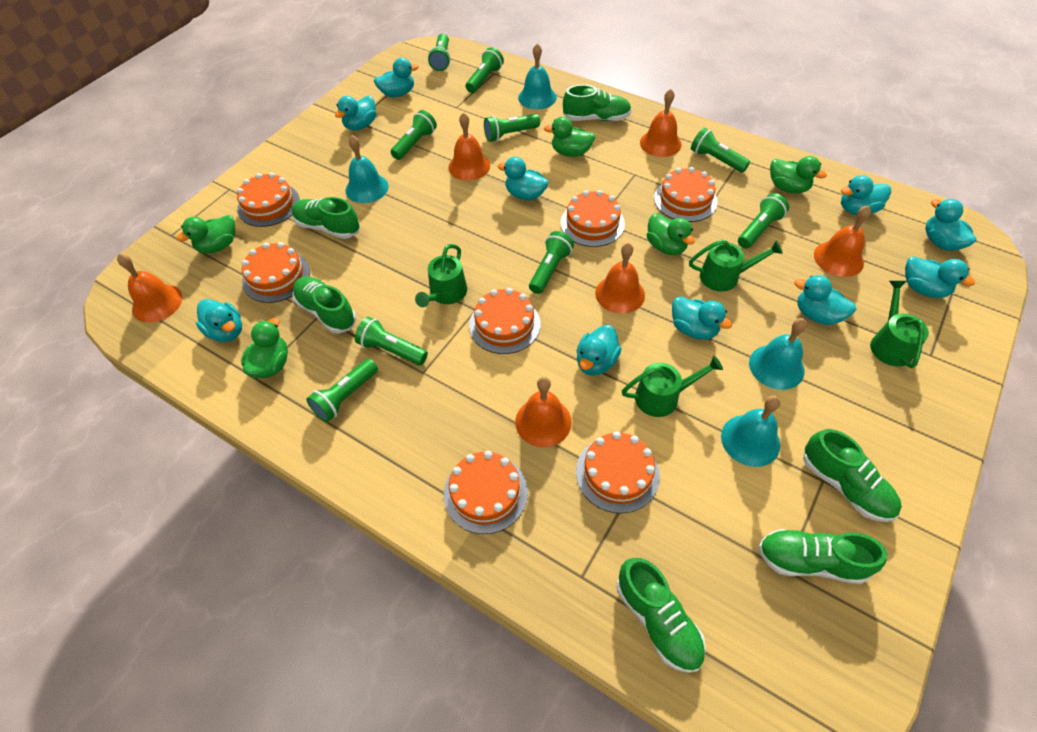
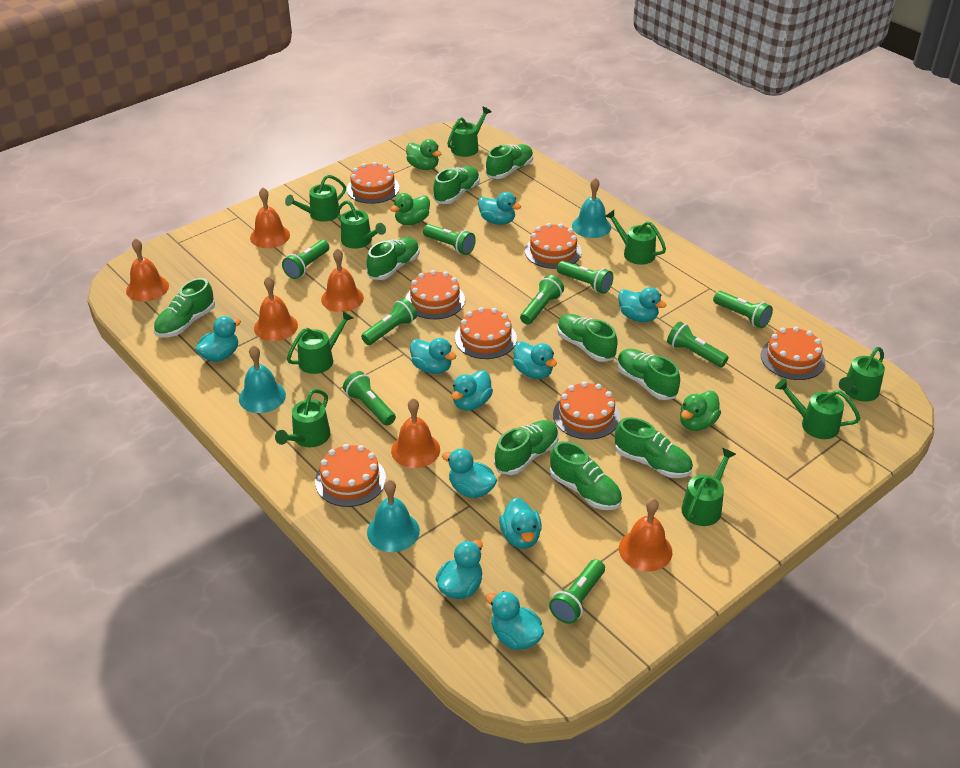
green duck: 5 -> 3
green shoe: 6 -> 9
green watering can: 4 -> 9
turquoise bell: 4 -> 3

